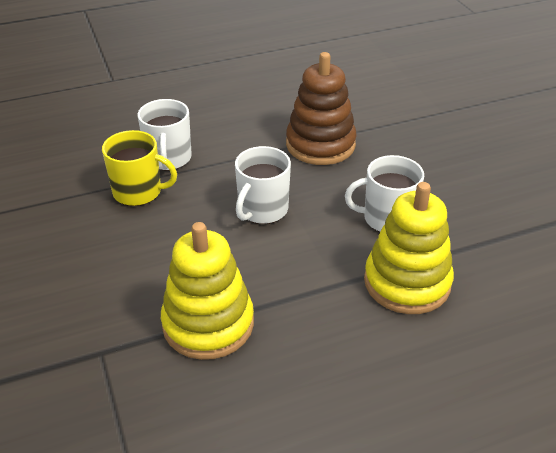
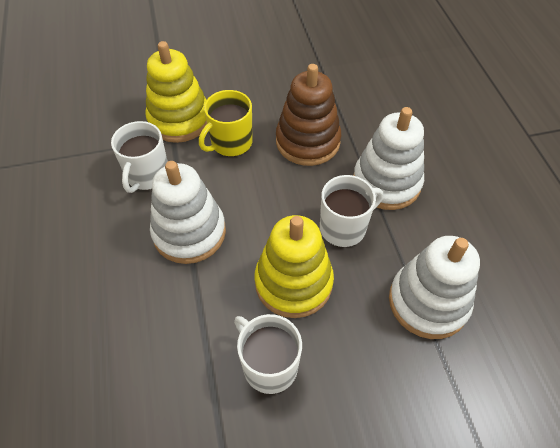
white stacking toy: 0 -> 3

